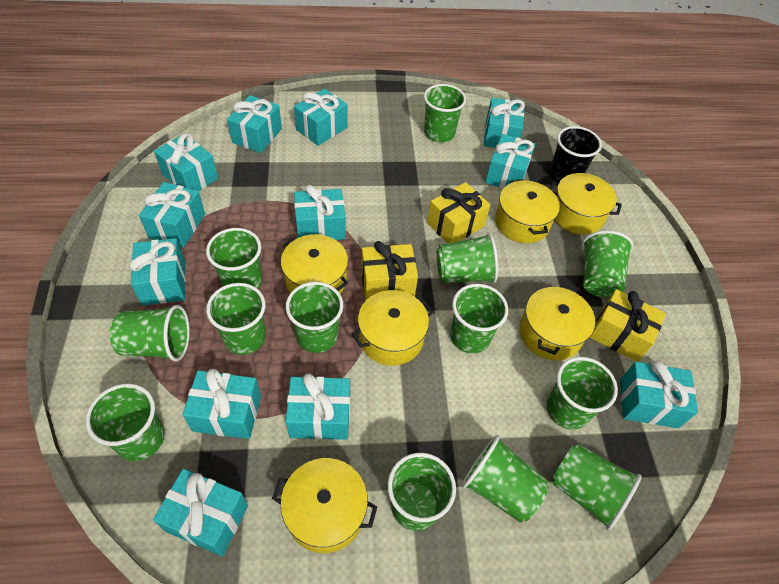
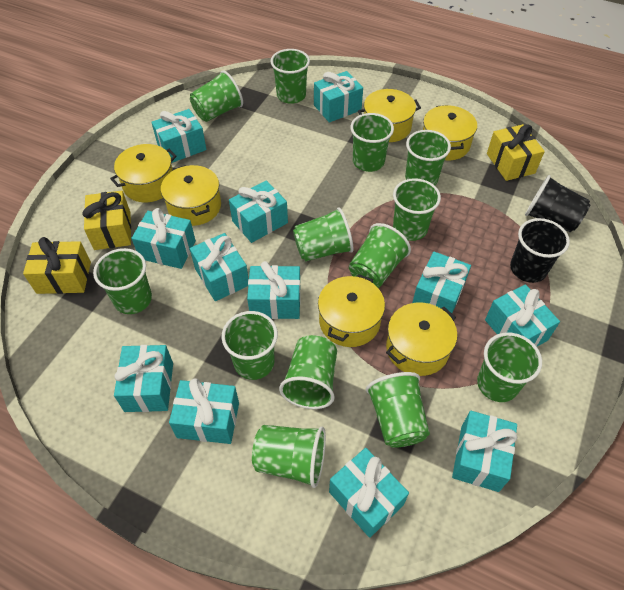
black cup: 1 -> 2

